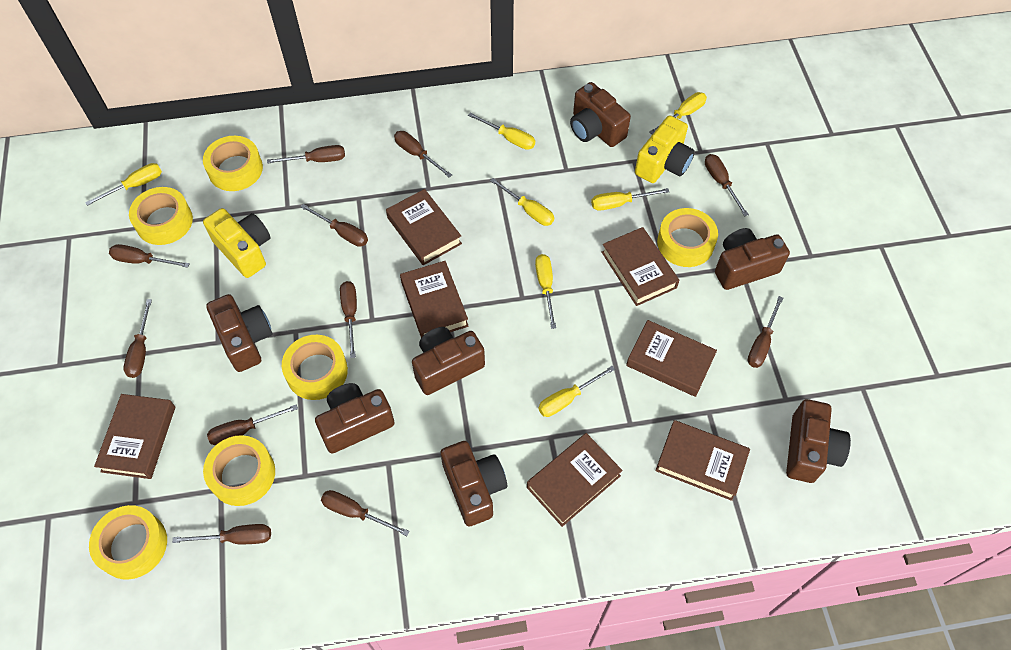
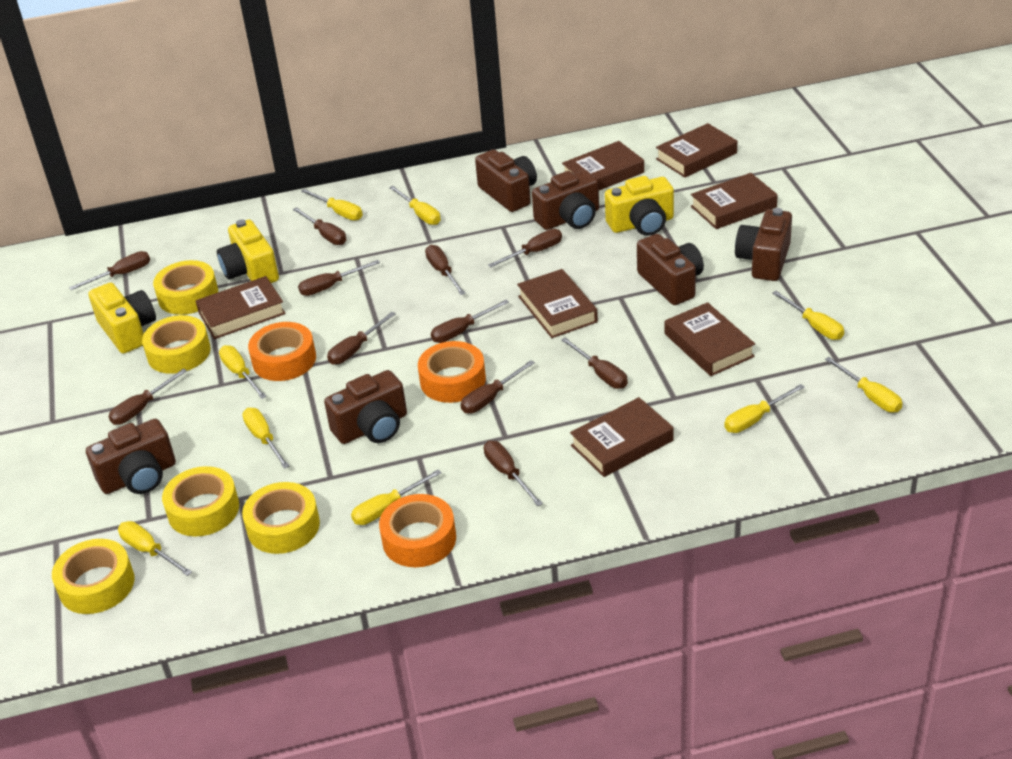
brown camera: 7 -> 6
orange tape: 0 -> 3
yellow camera: 2 -> 3
yellow screwdriver: 7 -> 9
yellow tape: 6 -> 5

